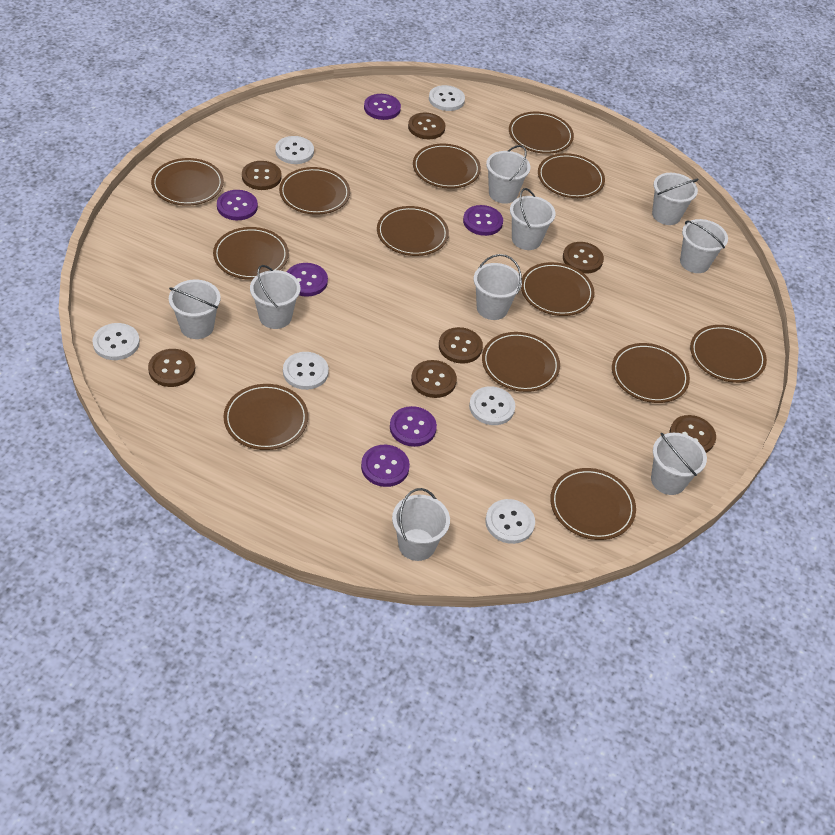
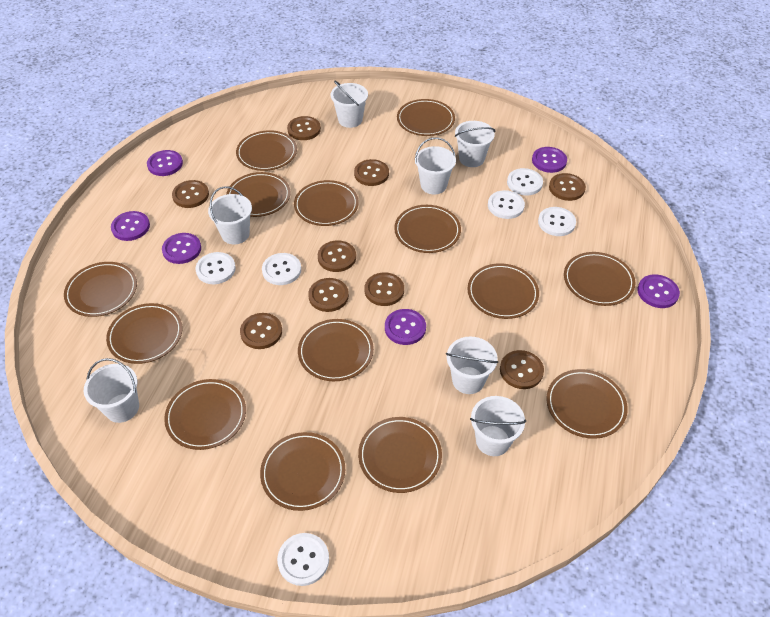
brown button: 7 -> 9
brown plate: 13 -> 14
white bucket: 9 -> 7

